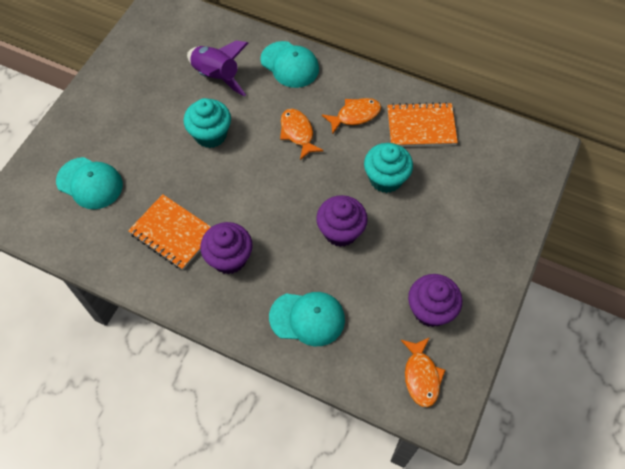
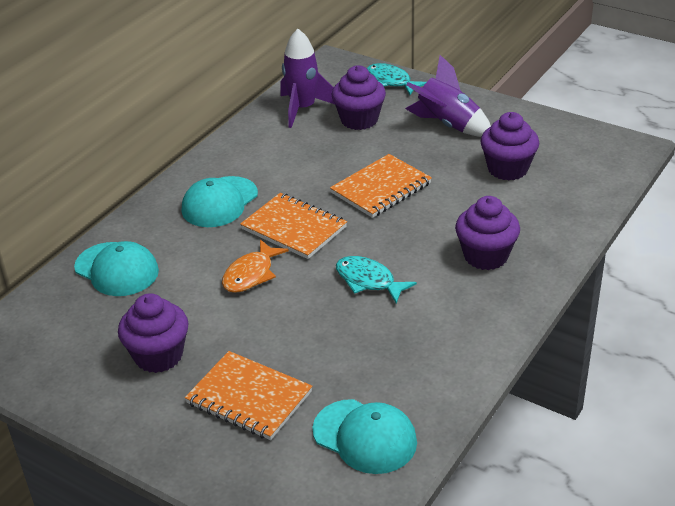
orange fish: 3 -> 1
orange notebook: 2 -> 3
purple cupcake: 3 -> 4
purple rocket: 1 -> 2
turquoise cupcake: 2 -> 0
turquoise fish: 0 -> 2

